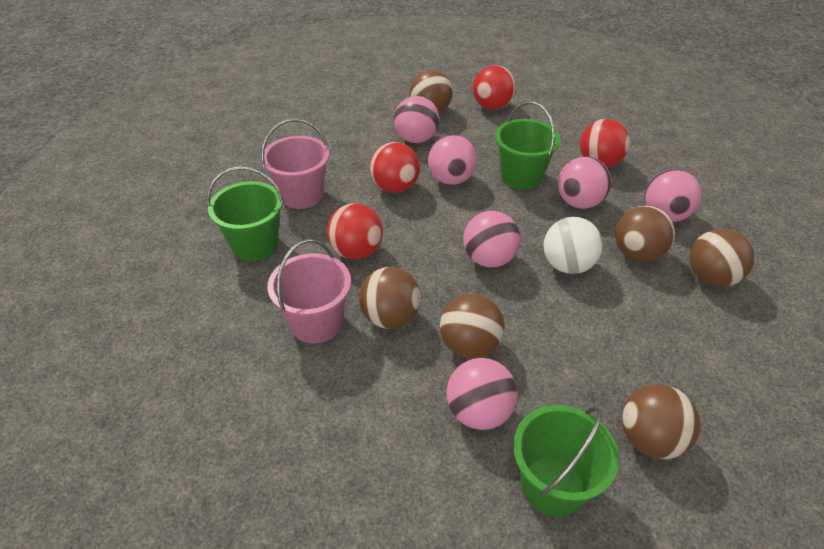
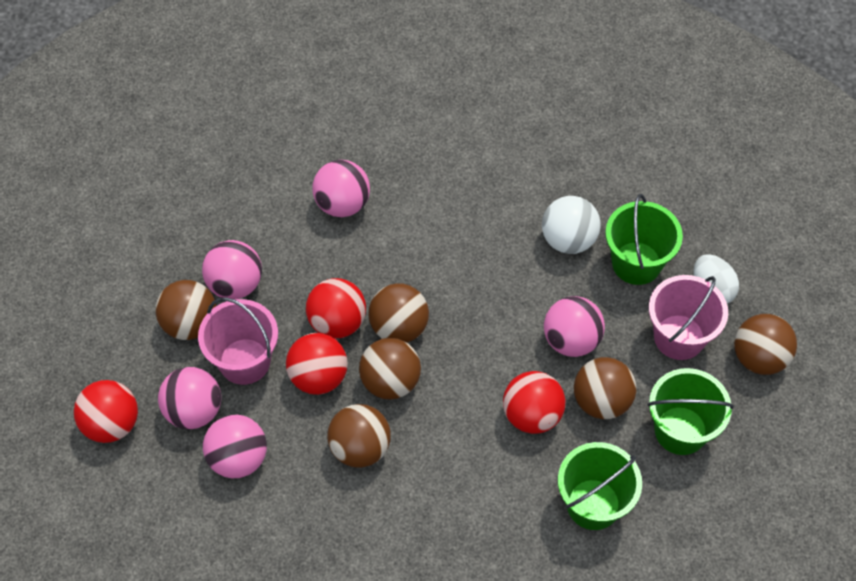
pink ball: 6 -> 5
white egg: 0 -> 1

